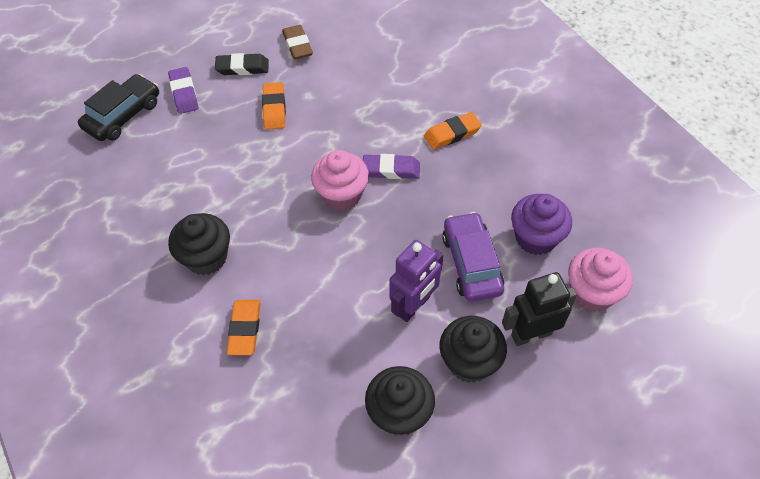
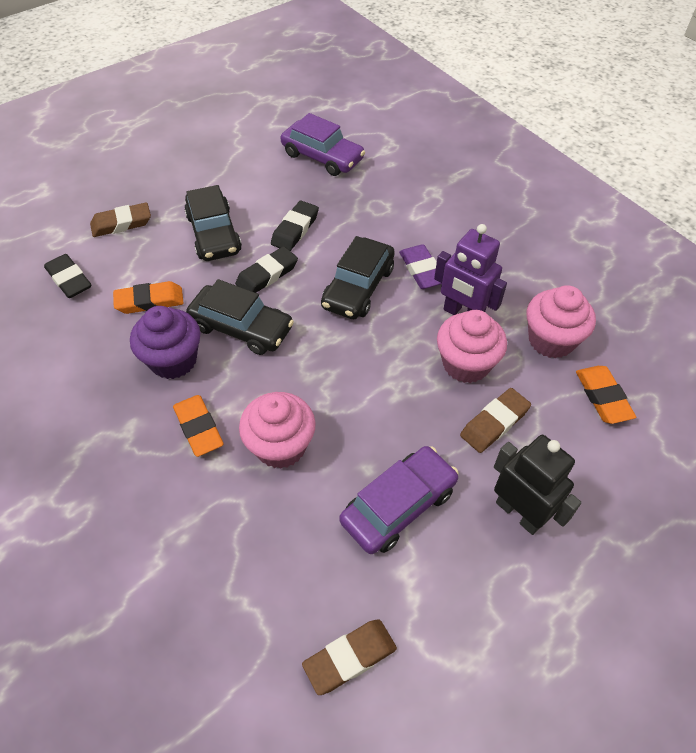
black car: 1 -> 3
black cupcake: 3 -> 0
black eraser: 1 -> 3
brown eraser: 1 -> 3
pink cupcake: 2 -> 3
purple car: 1 -> 2
purple eraser: 2 -> 1

